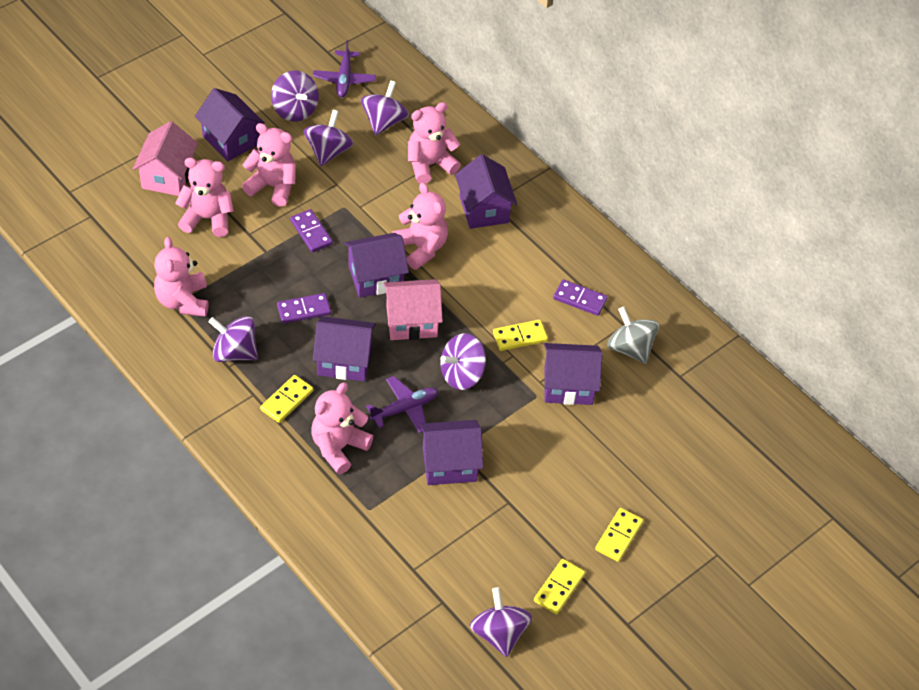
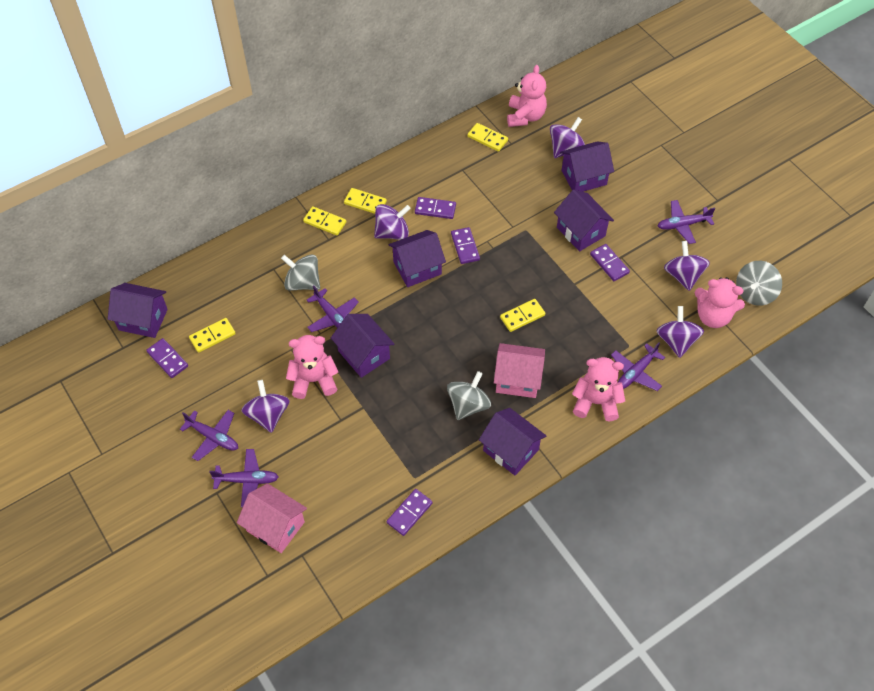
grey spinning top: 1 -> 3
pink teddy bear: 6 -> 4
purple domino: 3 -> 5
purple plane: 2 -> 5
purple spinning top: 6 -> 5
yellow domino: 4 -> 5

